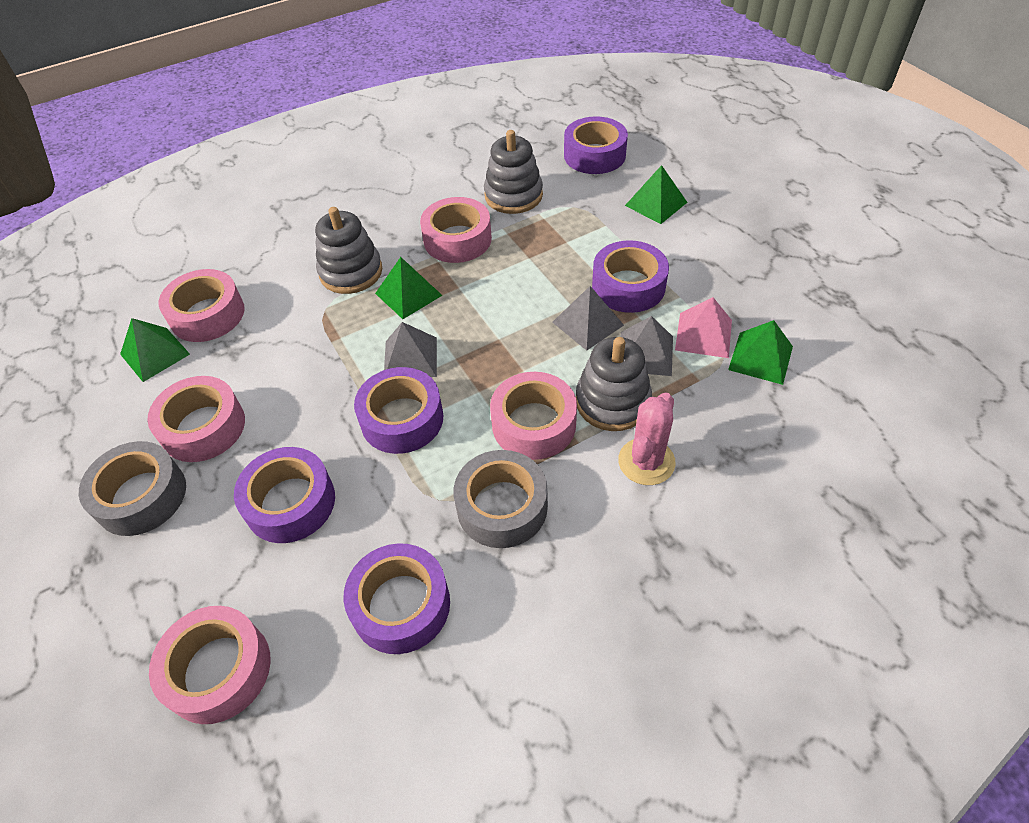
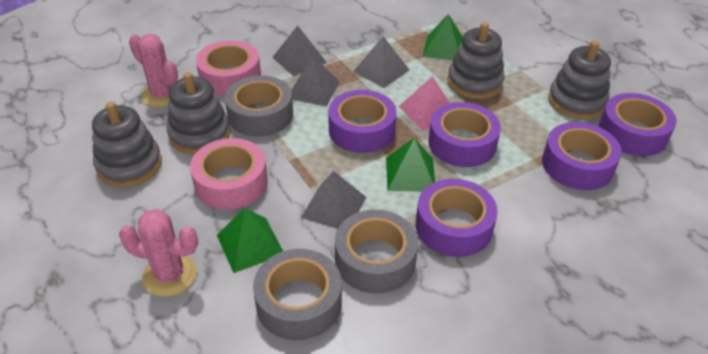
green pyramid: 4 -> 3
grey pyramid: 3 -> 4
grey stacking toy: 3 -> 4
grey tape: 2 -> 3
pink cactus: 1 -> 2
pink tape: 5 -> 2

